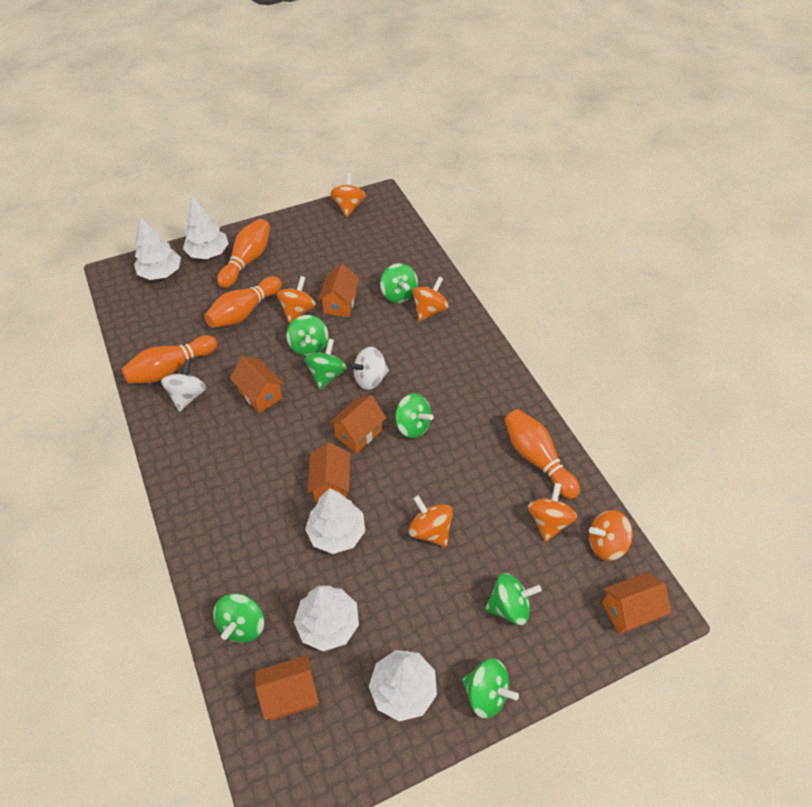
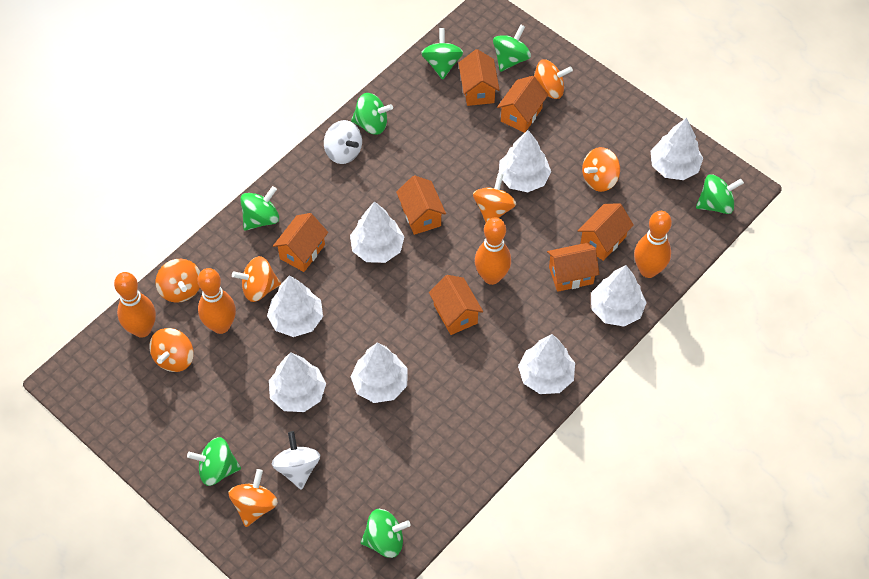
orange house: 6 -> 7
orange spinning top: 6 -> 7
white tree: 5 -> 8

